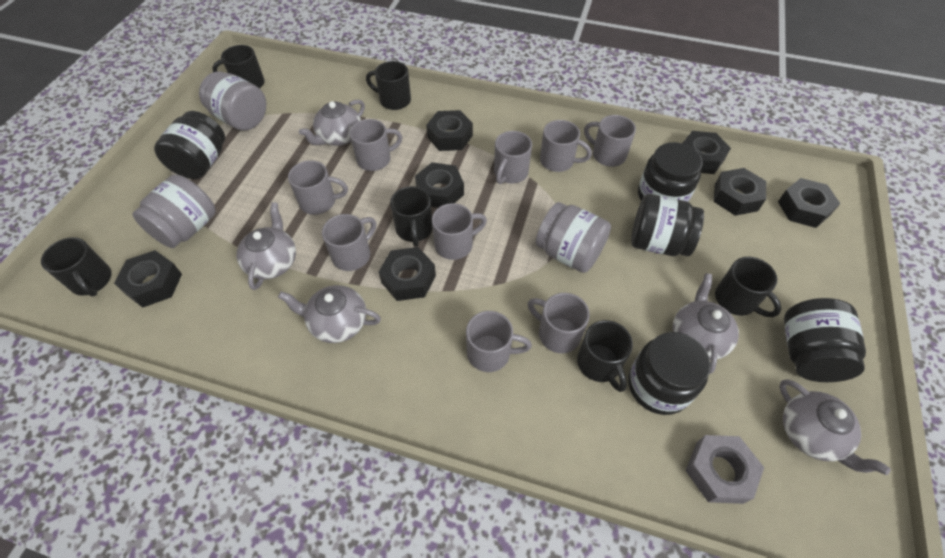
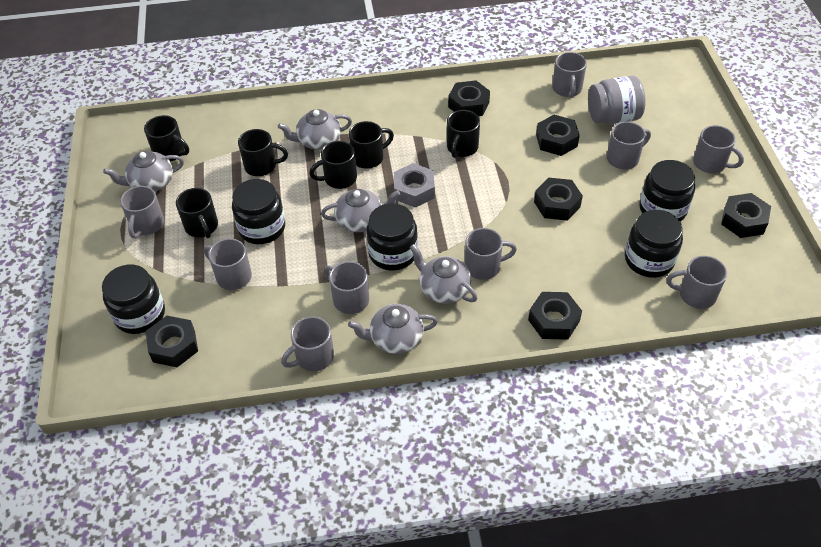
black nut: 7 -> 6
grey jar: 3 -> 1

